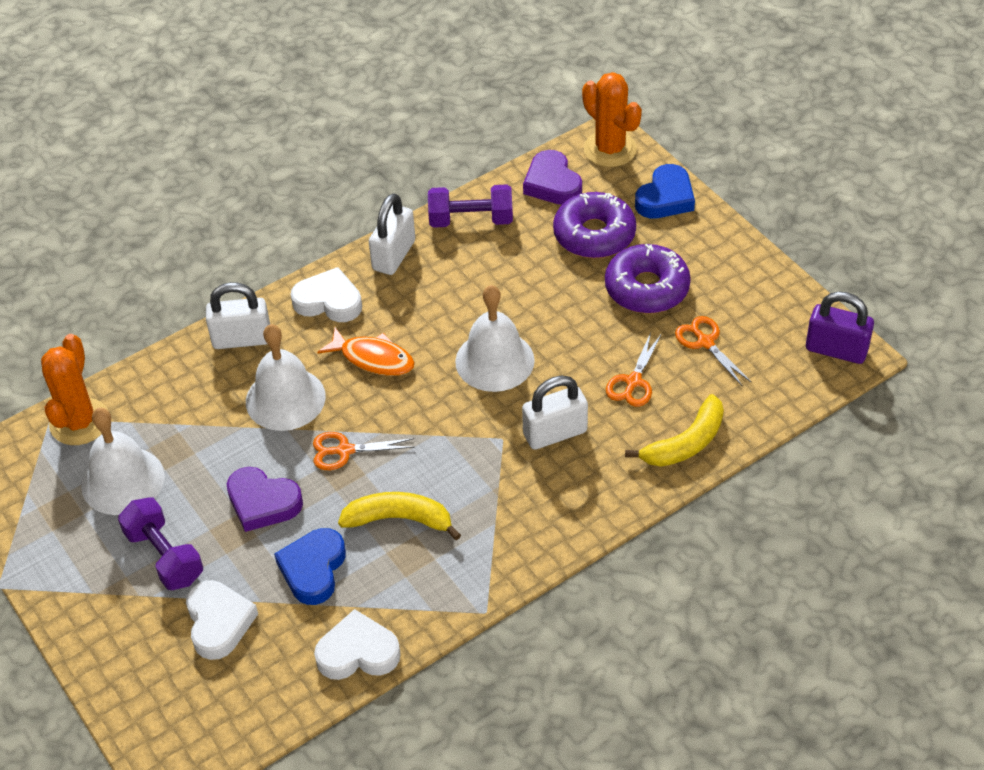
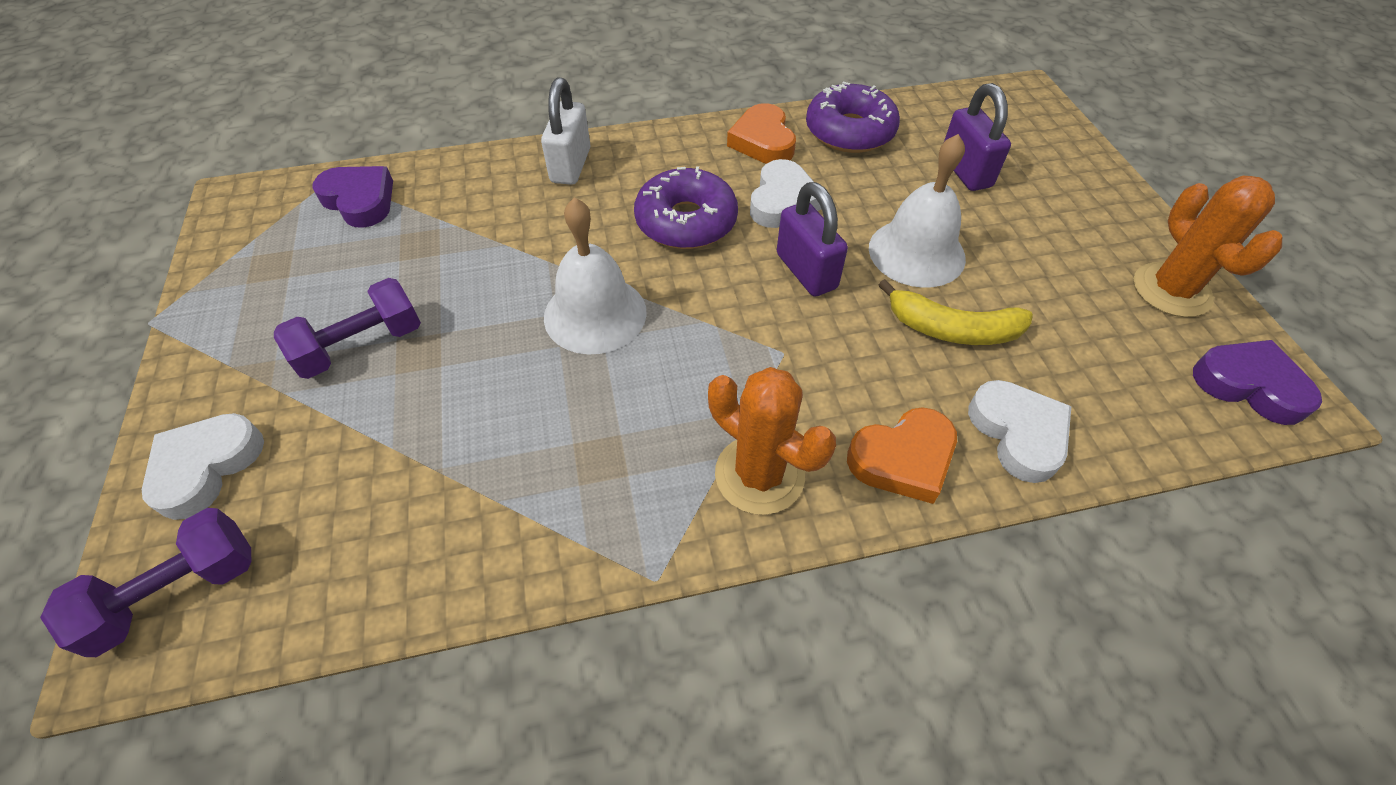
blue heart: 2 -> 0
orange fish: 1 -> 0
orange heart: 0 -> 2
orange scissors: 3 -> 0
purple padlock: 1 -> 2
white bell: 3 -> 2
white padlock: 3 -> 1
yellow banana: 2 -> 1

